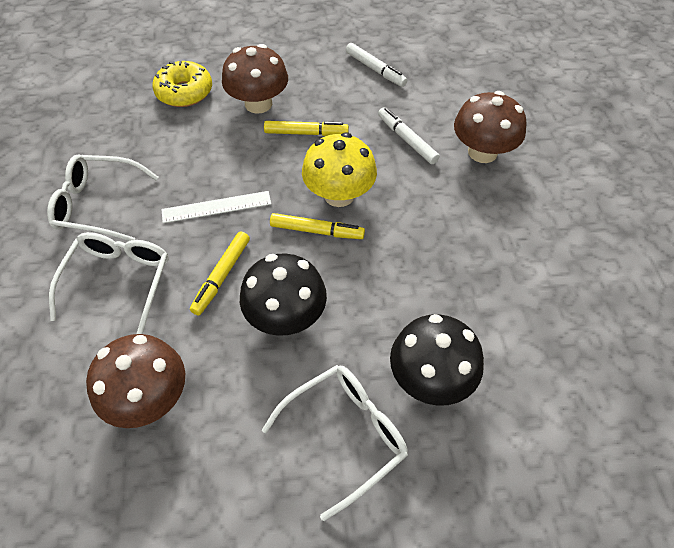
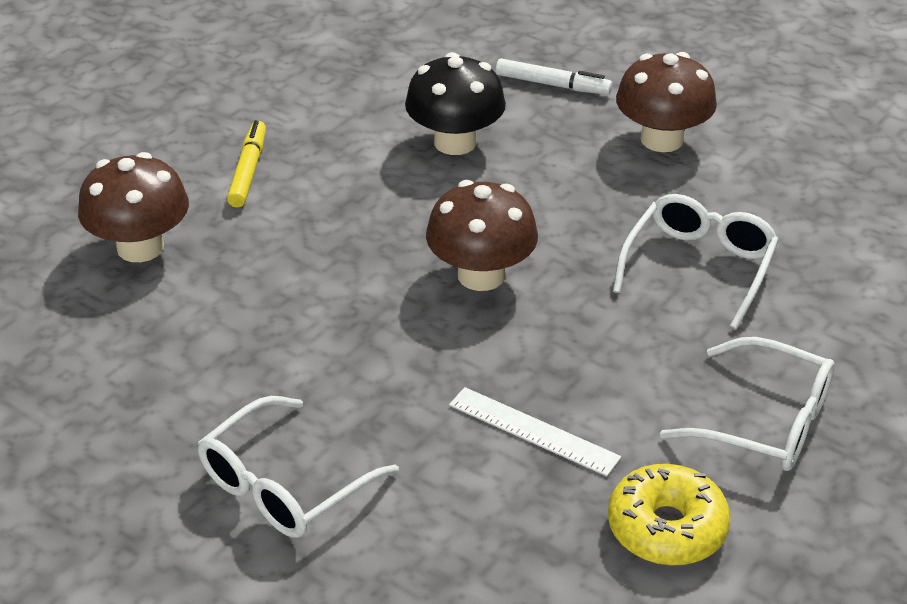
black mushroom: 2 -> 1
white marker: 2 -> 1
yellow marker: 3 -> 1
yellow mushroom: 1 -> 0

